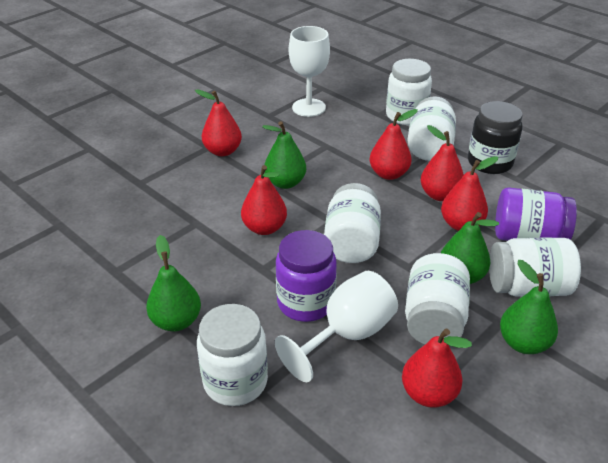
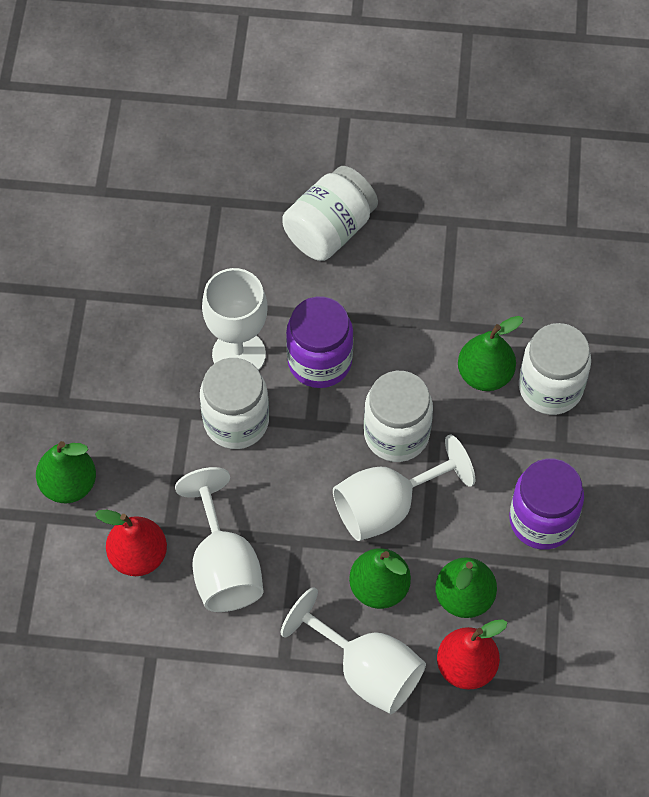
black jar: 1 -> 0
red pear: 6 -> 2
white goblet: 2 -> 4
white jar: 6 -> 4

